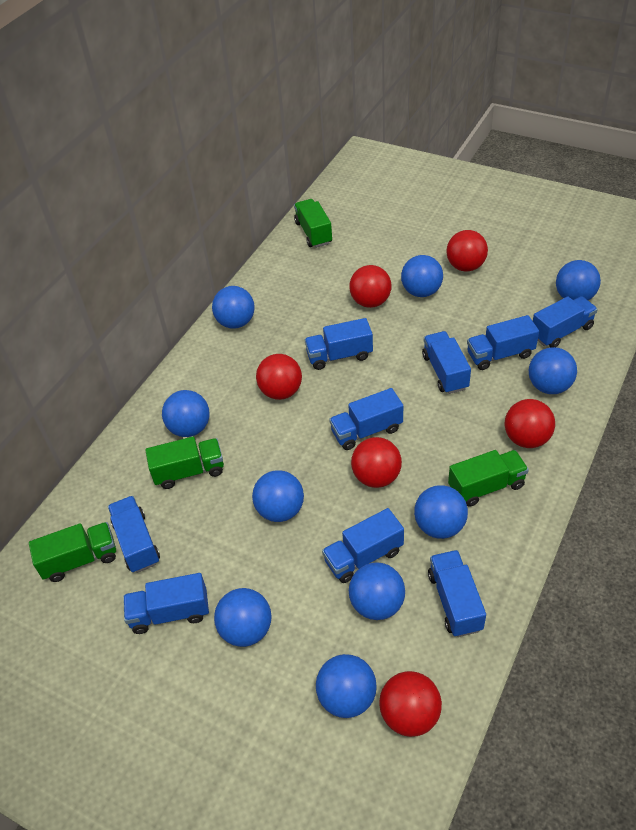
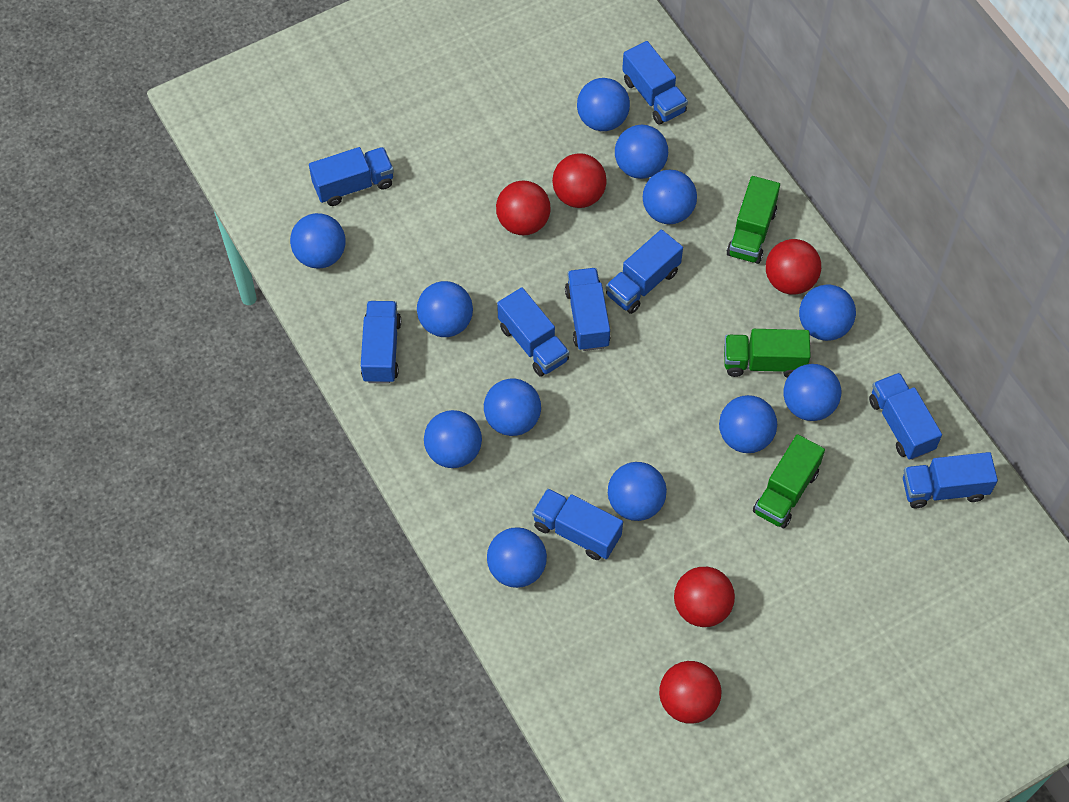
blue ball: 10 -> 12
green truck: 4 -> 3
red ball: 6 -> 5

